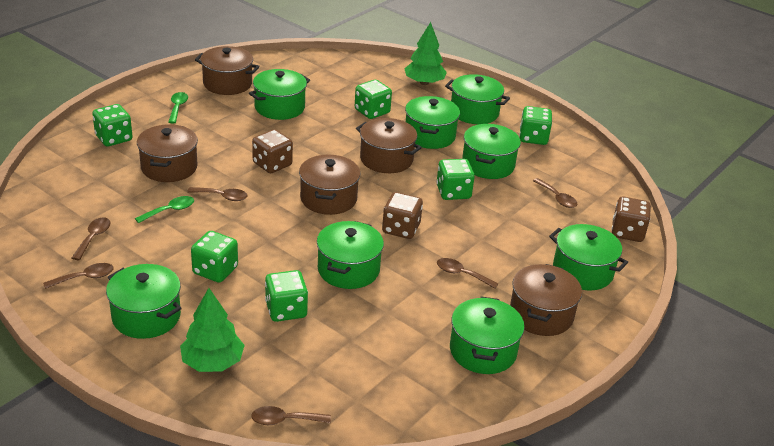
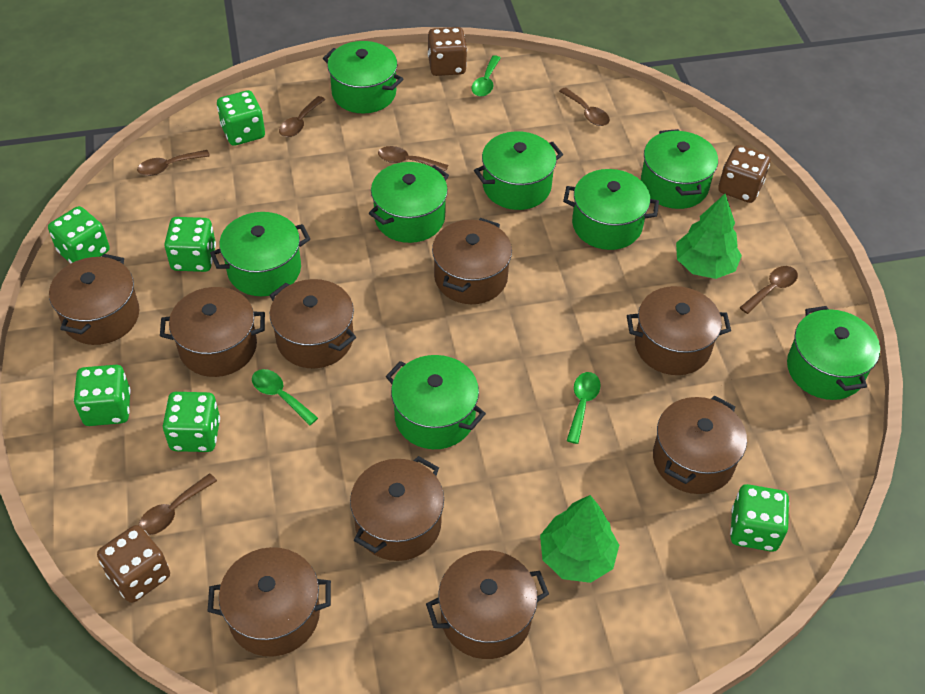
brown pot: 5 -> 9
green spoon: 2 -> 3

